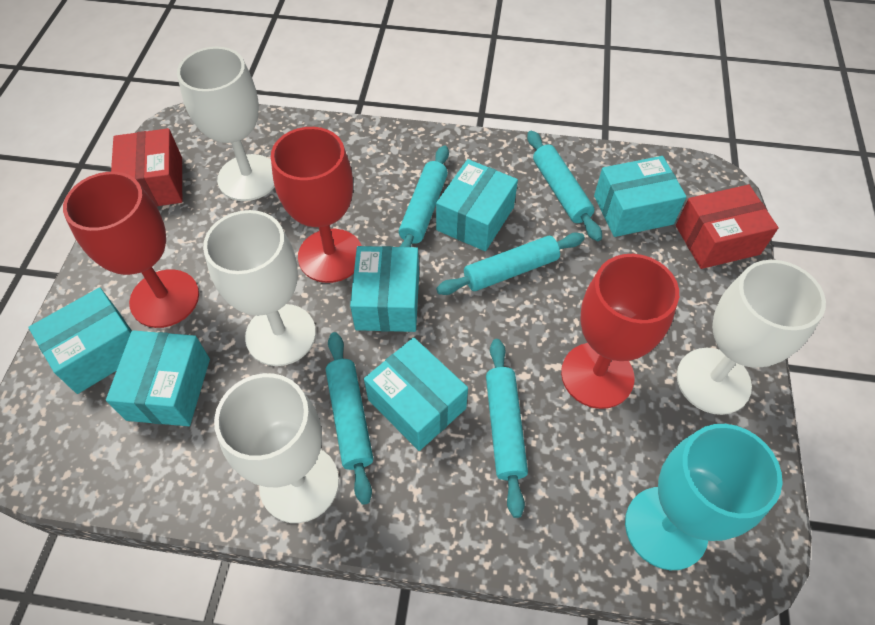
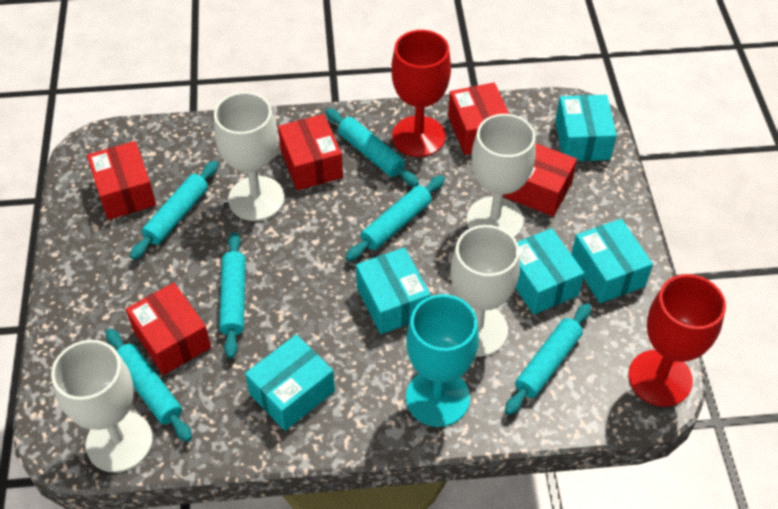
red box: 2 -> 5
red goblet: 3 -> 2
turquoise box: 6 -> 5
turquoise rolling pin: 5 -> 6

